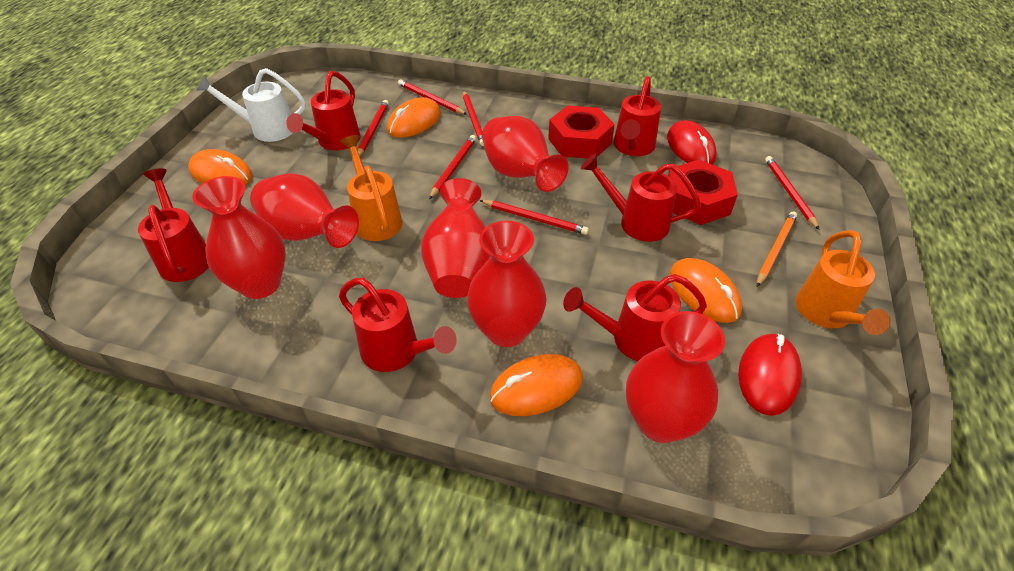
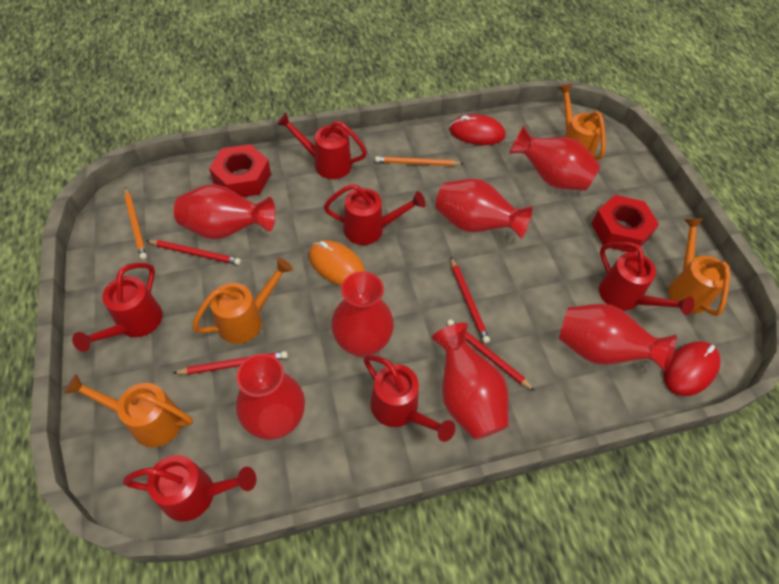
orange mouse: 4 -> 1
orange pencil: 1 -> 2
orange watering can: 2 -> 4
red pencil: 6 -> 4
red vase: 6 -> 7
white watering can: 1 -> 0

